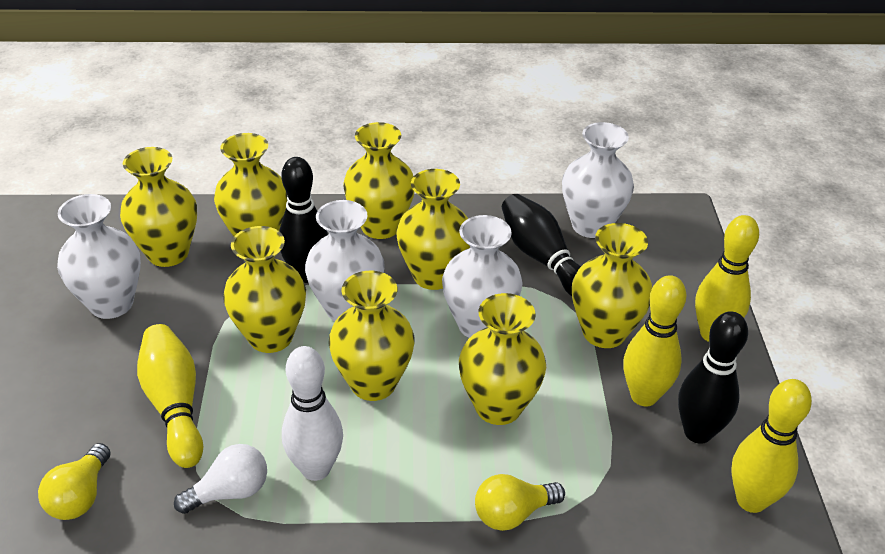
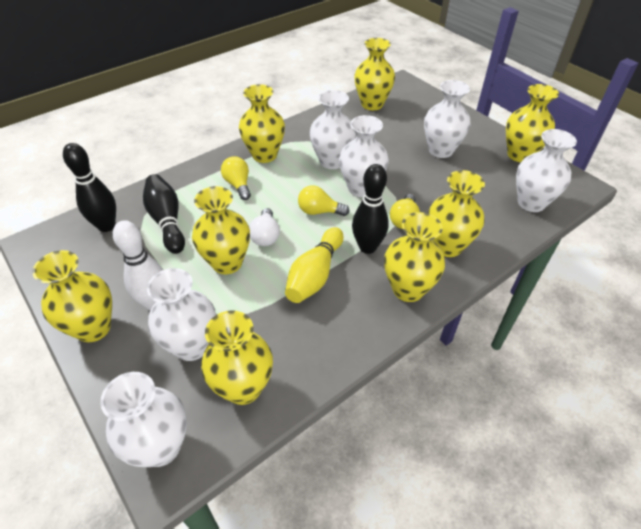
white vase: 4 -> 6
yellow bowling pin: 4 -> 1
yellow light bulb: 2 -> 3

